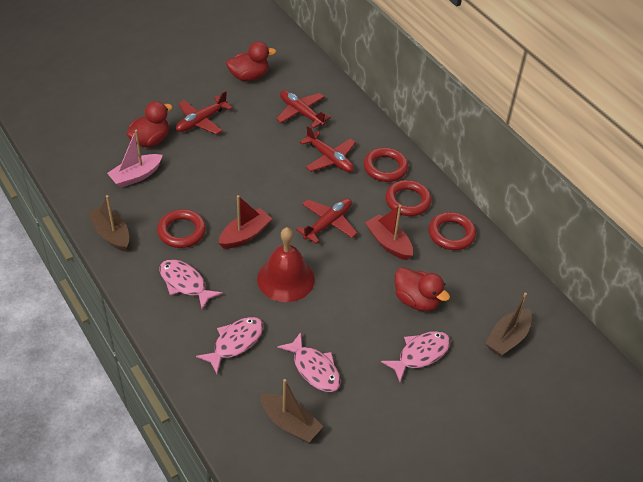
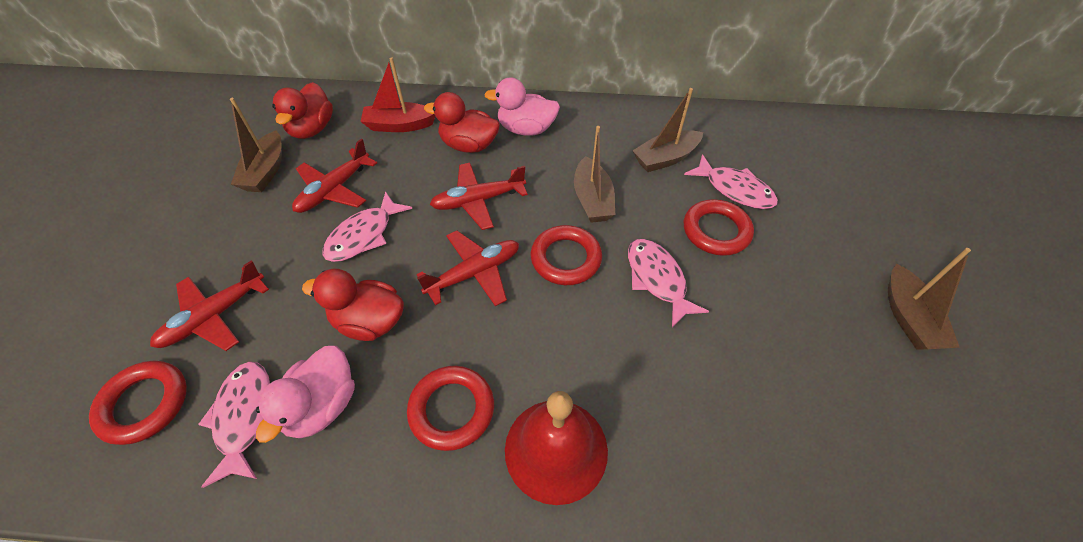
brown boat: 3 -> 4
pink boat: 1 -> 0
pink duck: 0 -> 2
red boat: 2 -> 1

